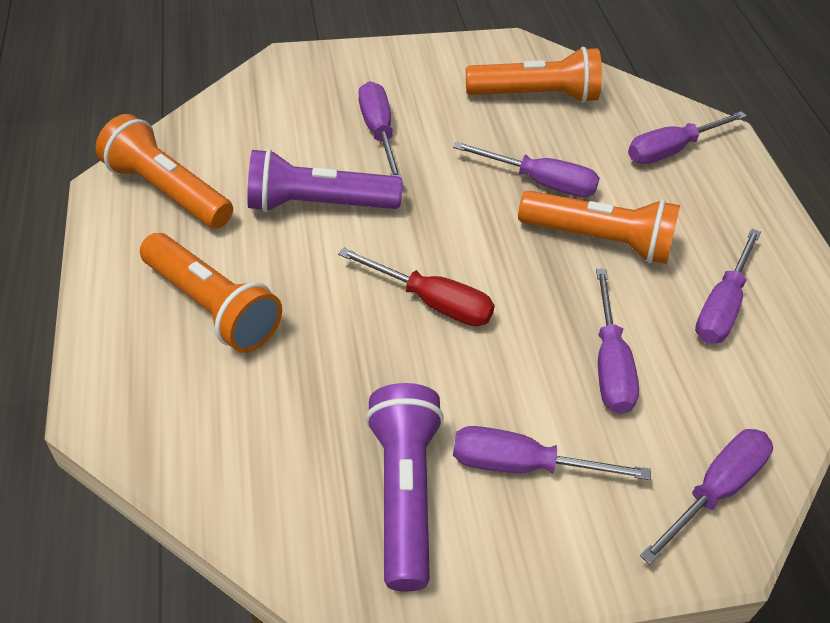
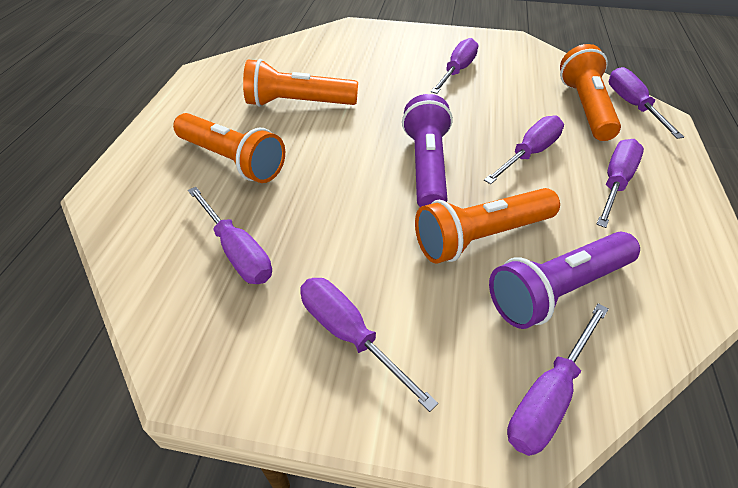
red screwdriver: 1 -> 0

